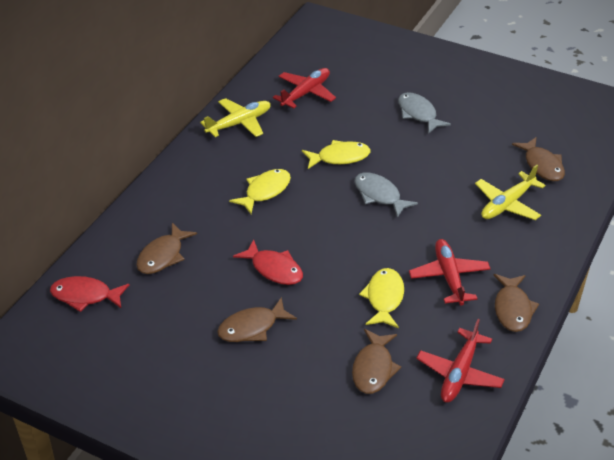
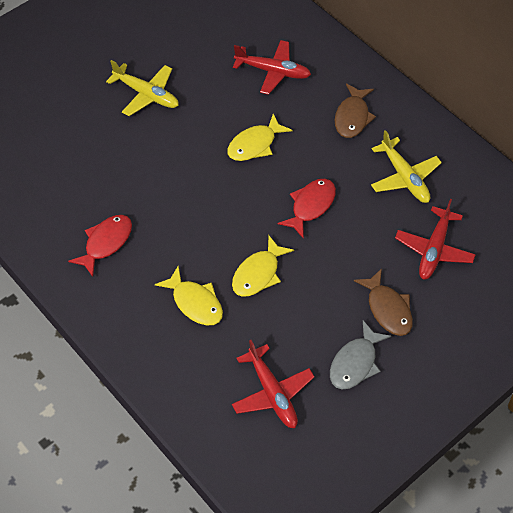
brown fish: 5 -> 2
grey fish: 2 -> 1

